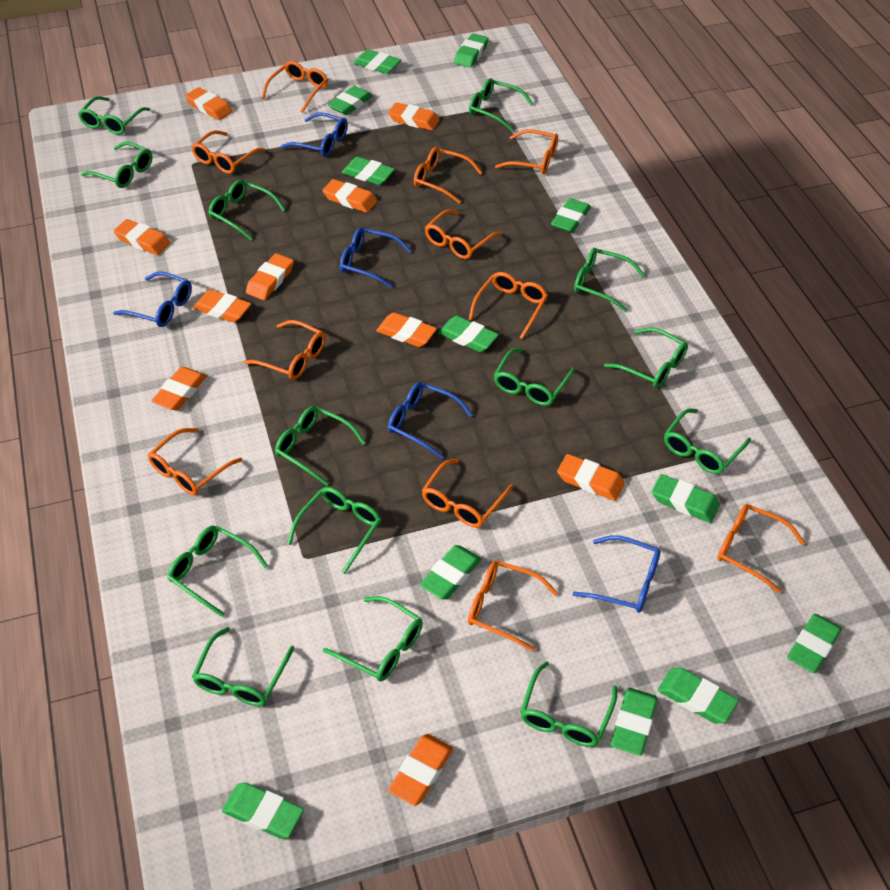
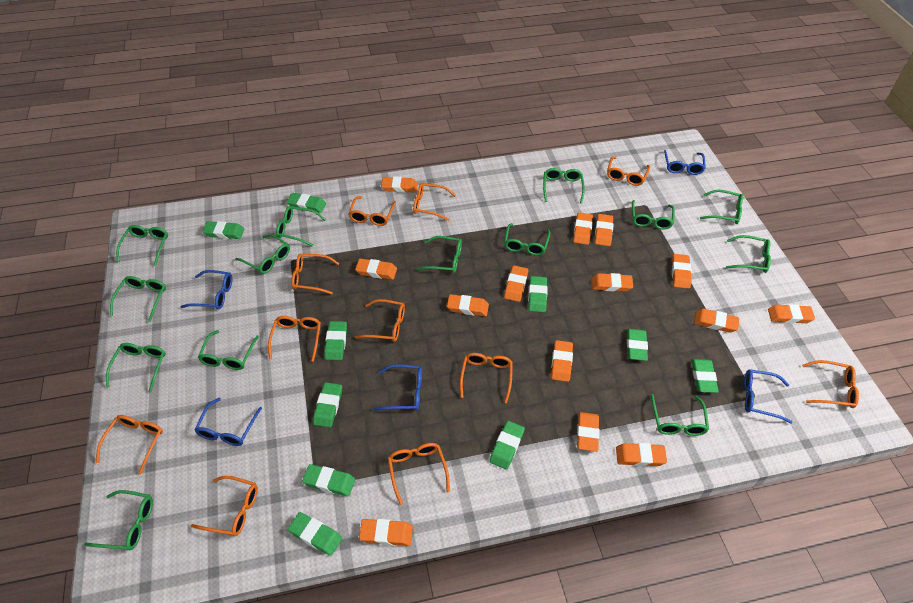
green eraser: 12 -> 10
orange eraser: 10 -> 14

